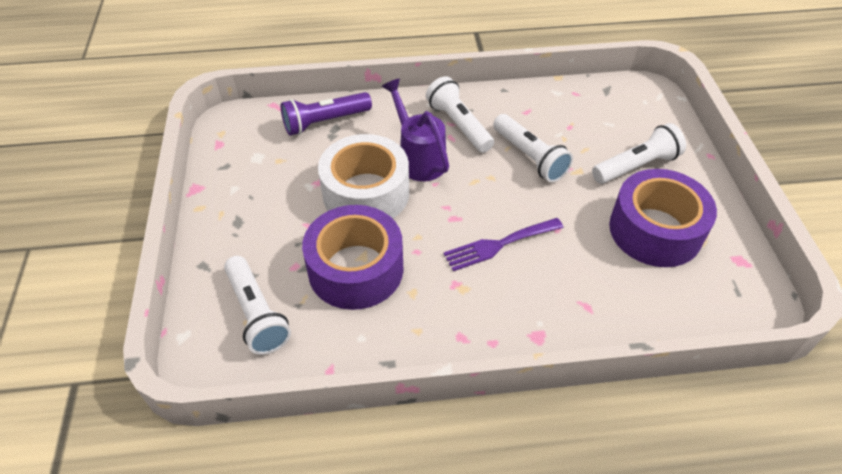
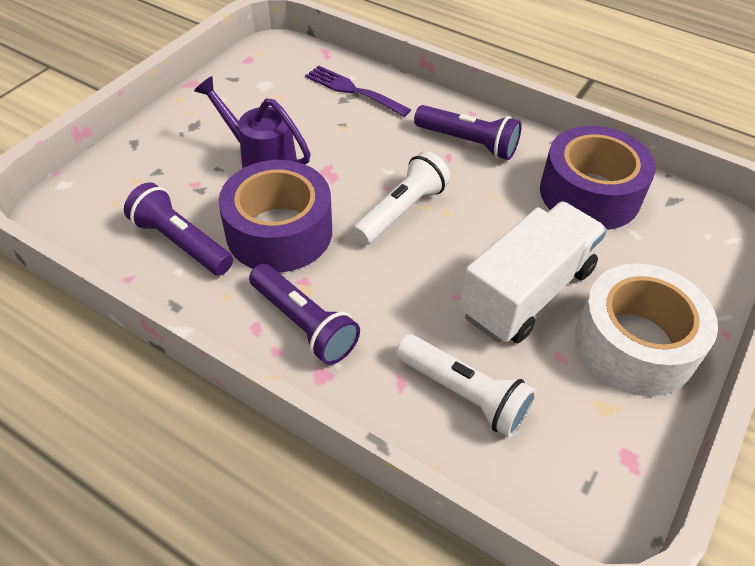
purple flashlight: 1 -> 3
white flashlight: 4 -> 2
white truck: 0 -> 1

